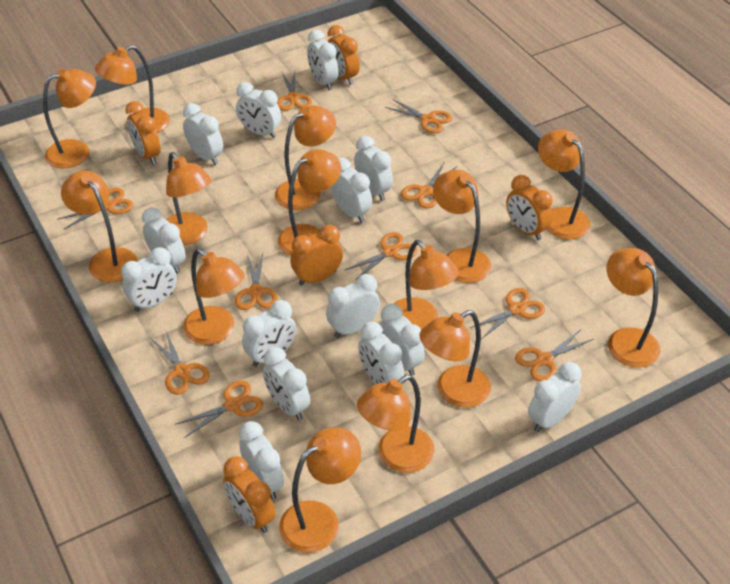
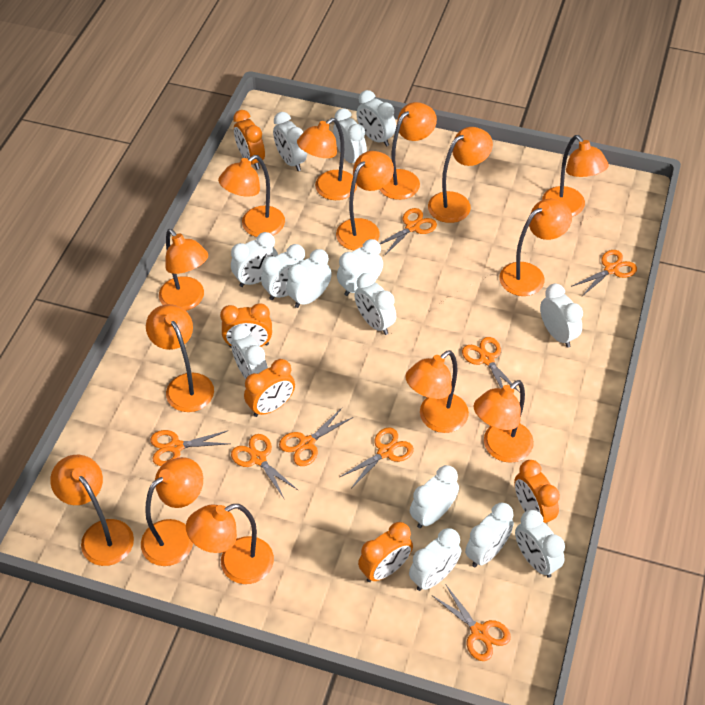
orange scissors: 10 -> 8

